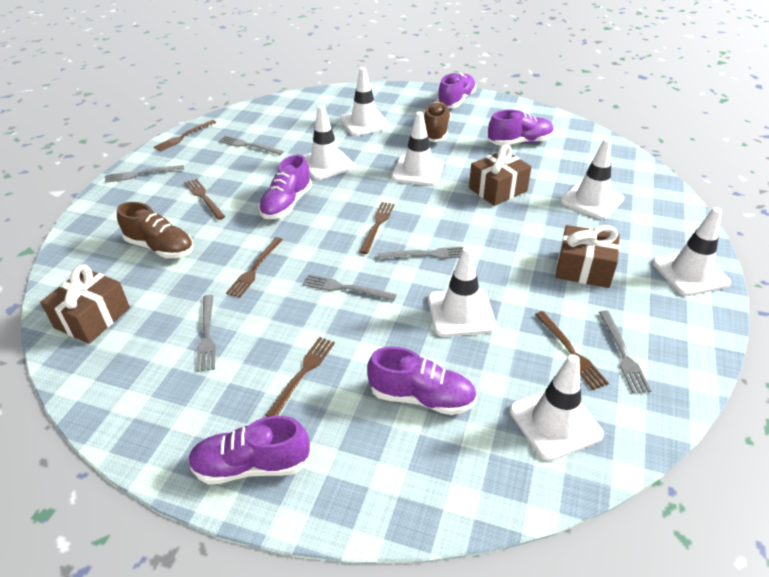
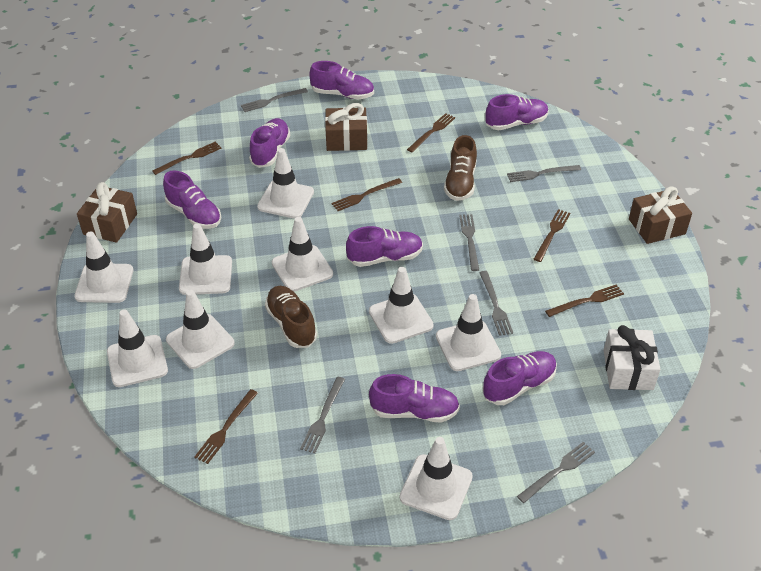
purple shoe: 5 -> 7
white gift: 0 -> 1
white traffic cone: 7 -> 9

